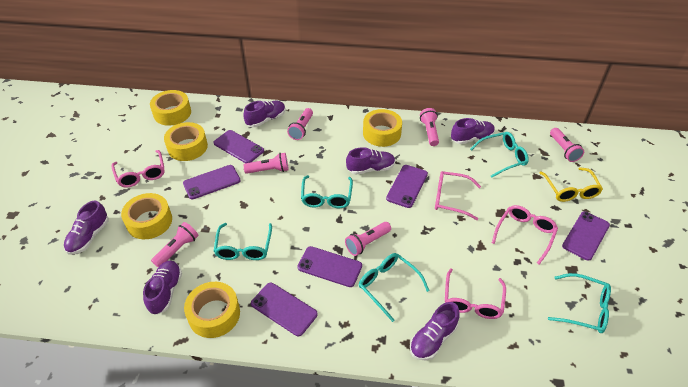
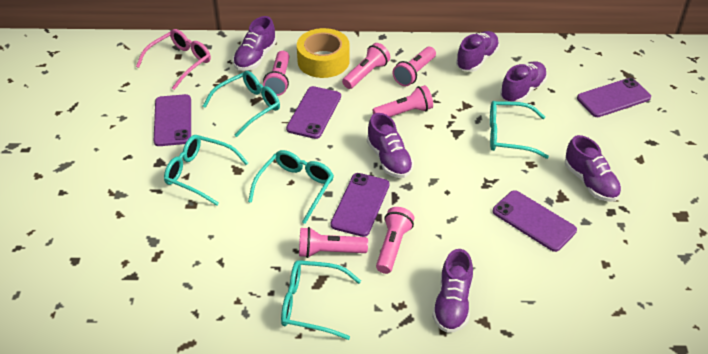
pink glasses: 4 -> 1
purple phone: 6 -> 5
yellow glasses: 1 -> 0
yellow tape: 5 -> 1

